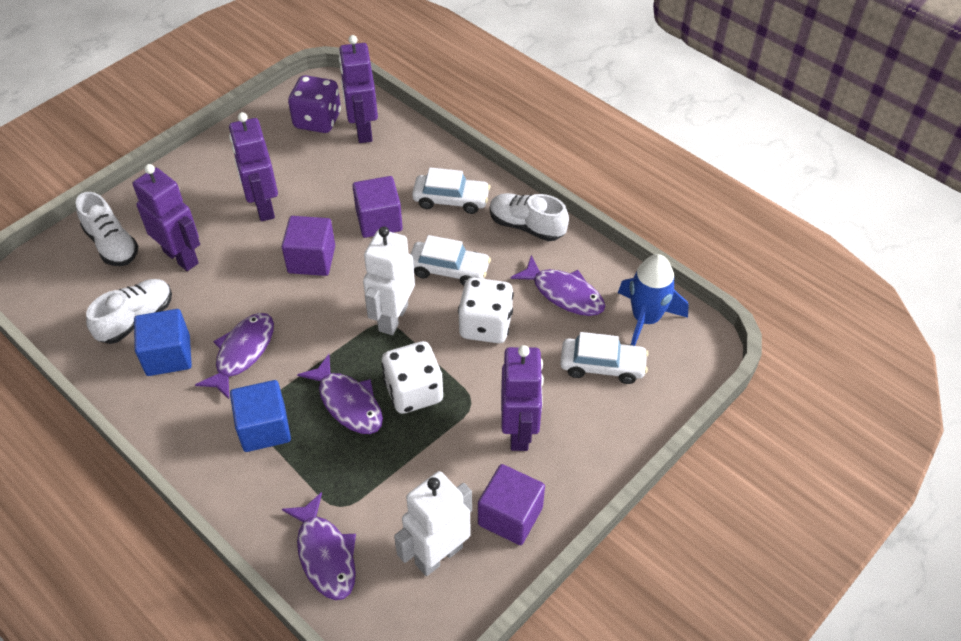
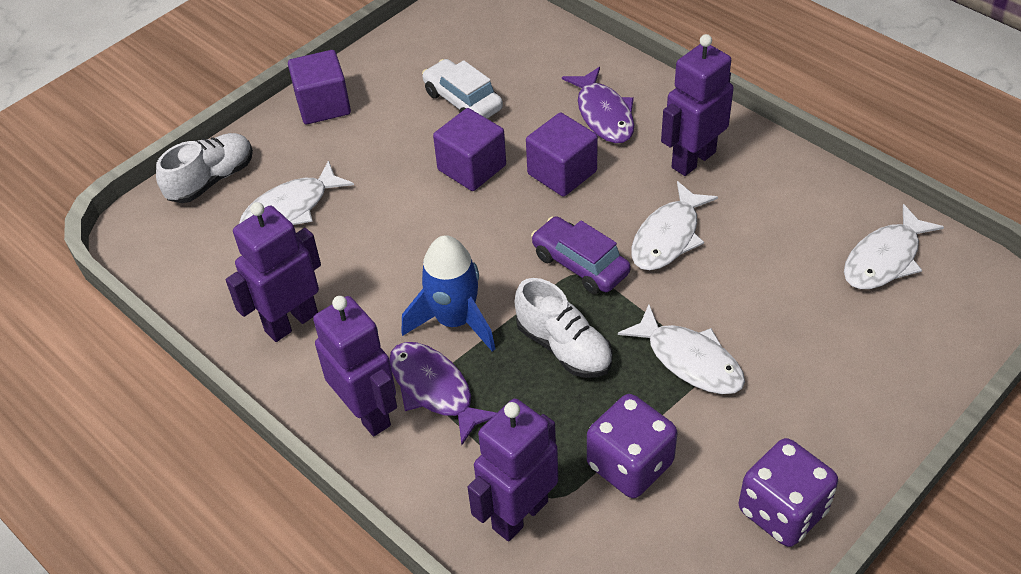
blue cube: 2 -> 0
purple car: 0 -> 1
purple dice: 1 -> 2
purple fish: 4 -> 2
white car: 3 -> 1
white dice: 2 -> 0
white fish: 0 -> 4
white robot: 2 -> 0
white shoe: 3 -> 2

